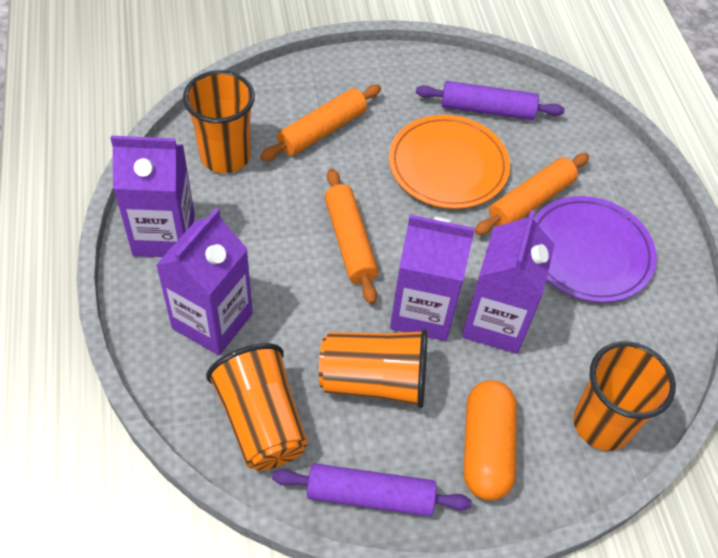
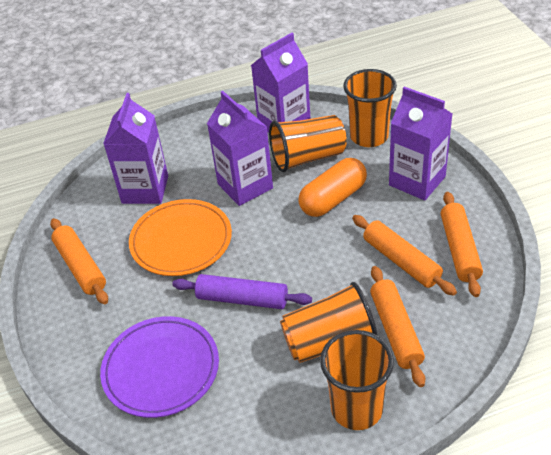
orange rolling pin: 3 -> 4
purple rolling pin: 2 -> 1

